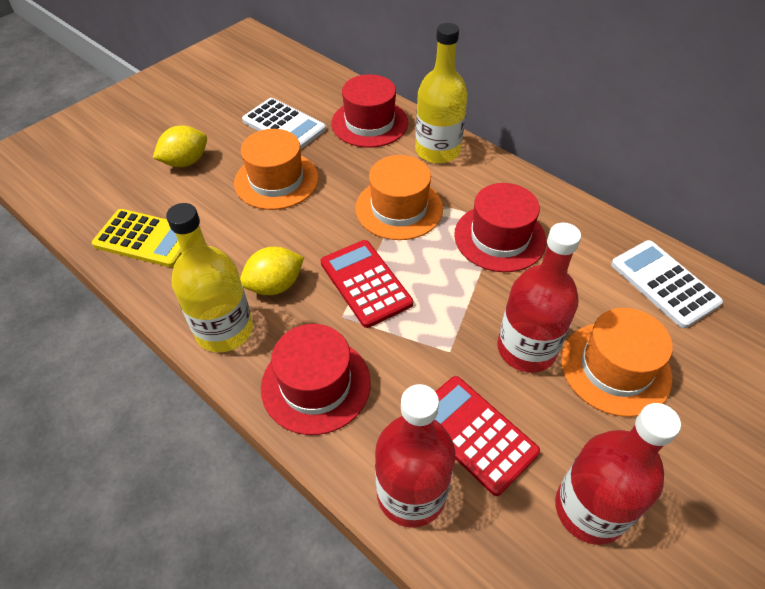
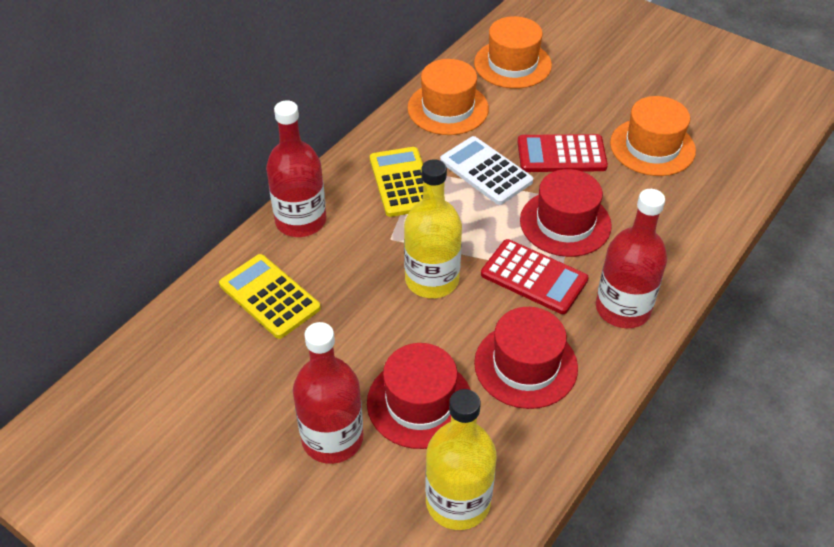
white calculator: 2 -> 1
yellow calculator: 1 -> 2
yellow lemon: 2 -> 0

